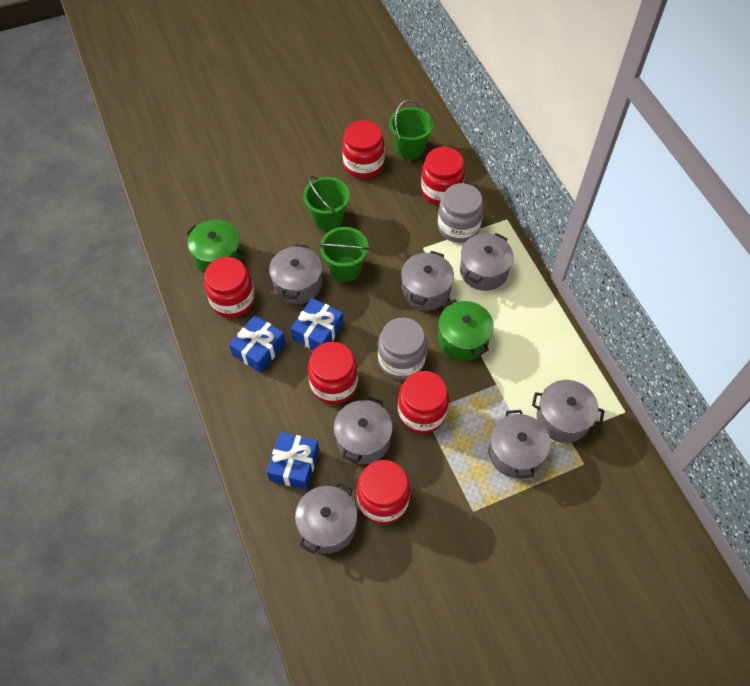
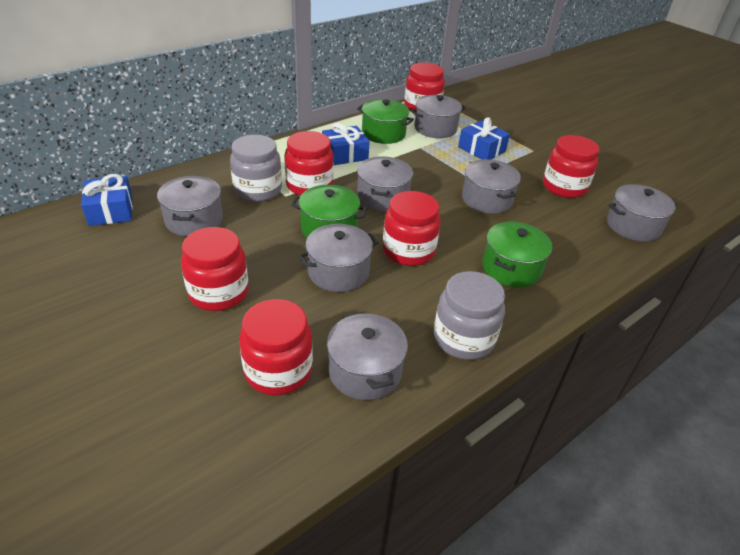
green bucket: 3 -> 0
green pot: 2 -> 3

